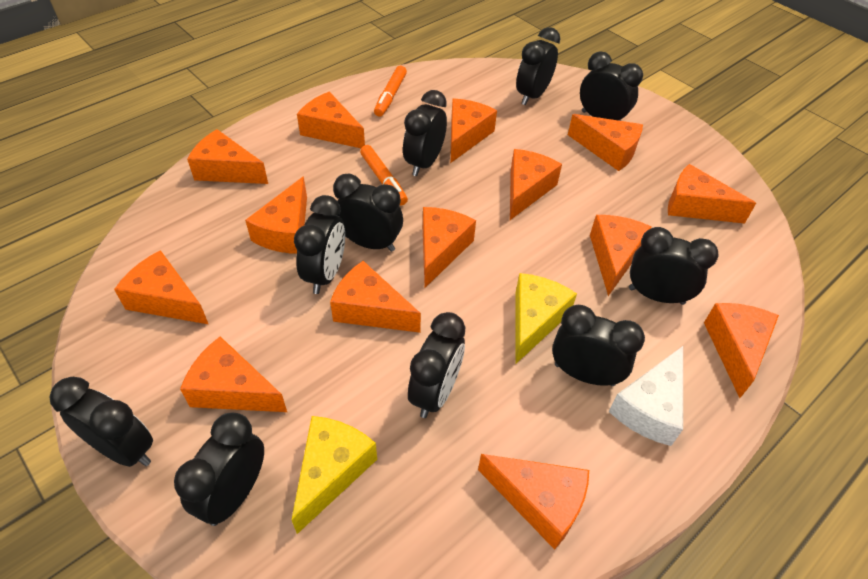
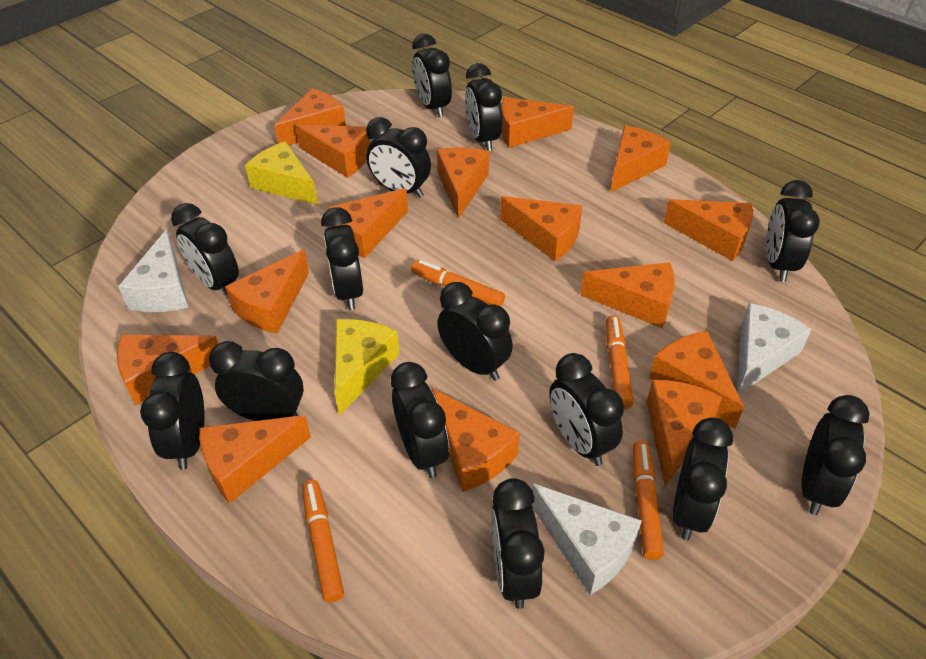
black clock: 10 -> 14
orange cheese: 14 -> 15
orange marker: 2 -> 4
white cheese: 1 -> 3

